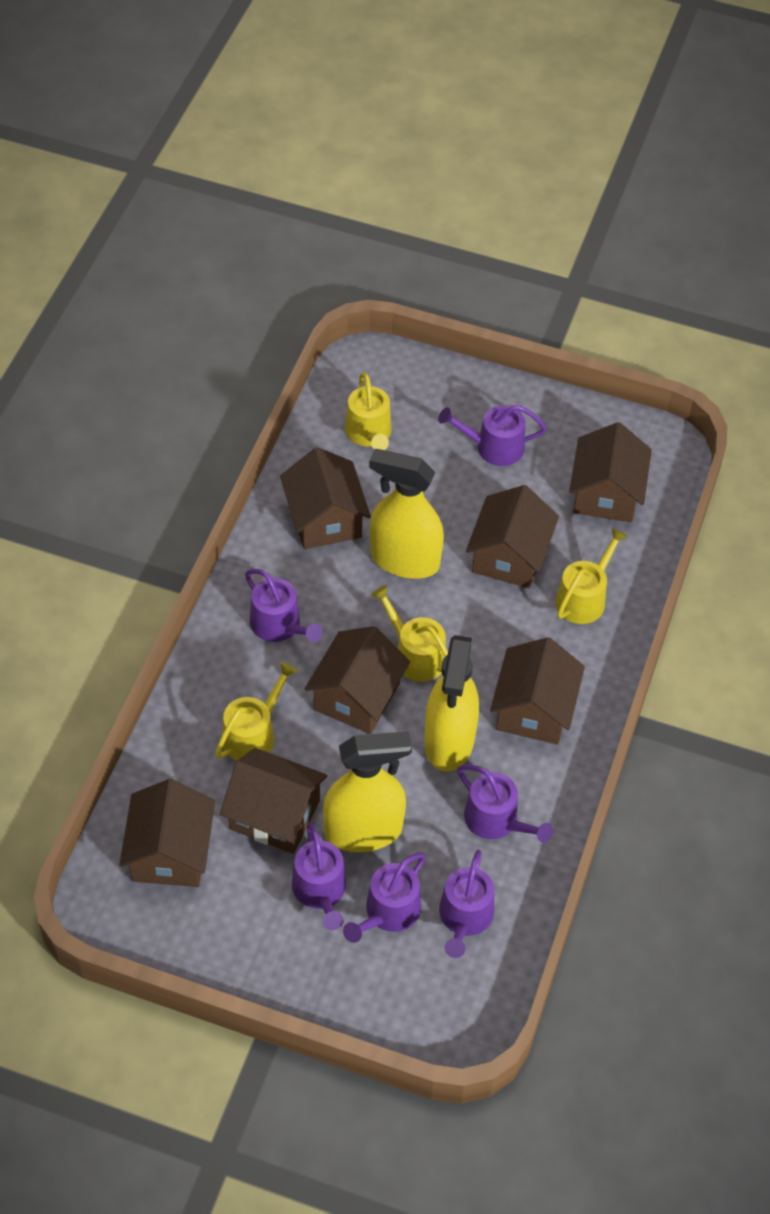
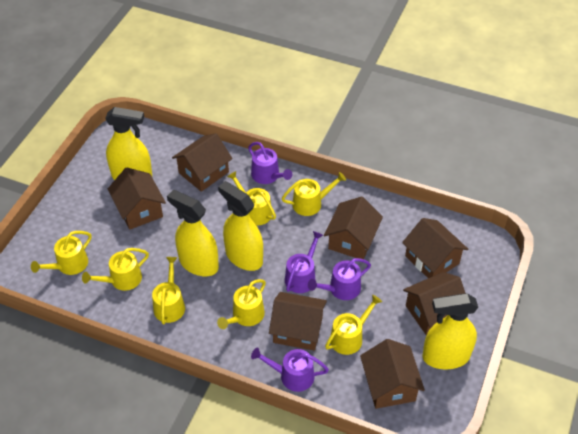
purple watering can: 6 -> 4
yellow spray bottle: 3 -> 4
yellow watering can: 4 -> 7

